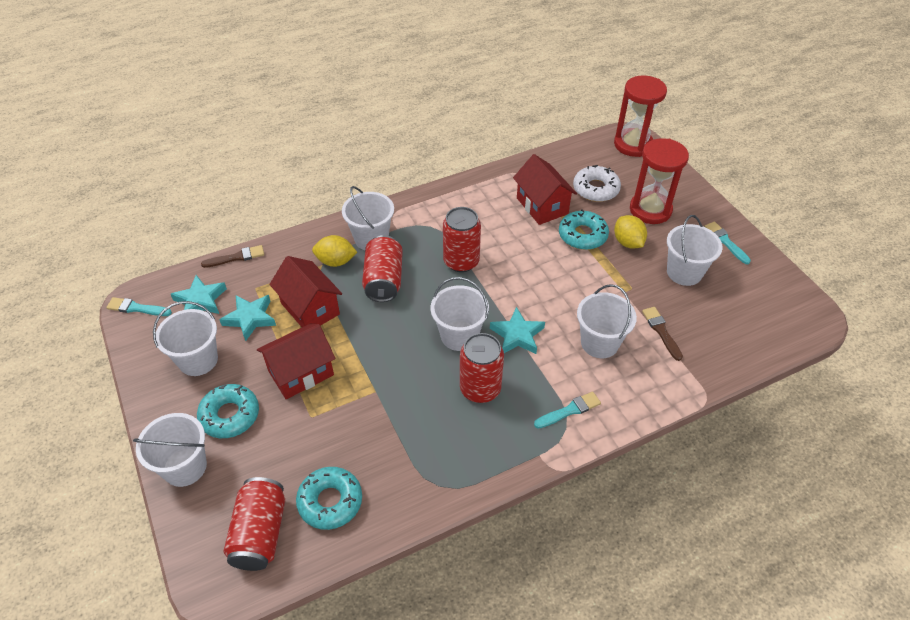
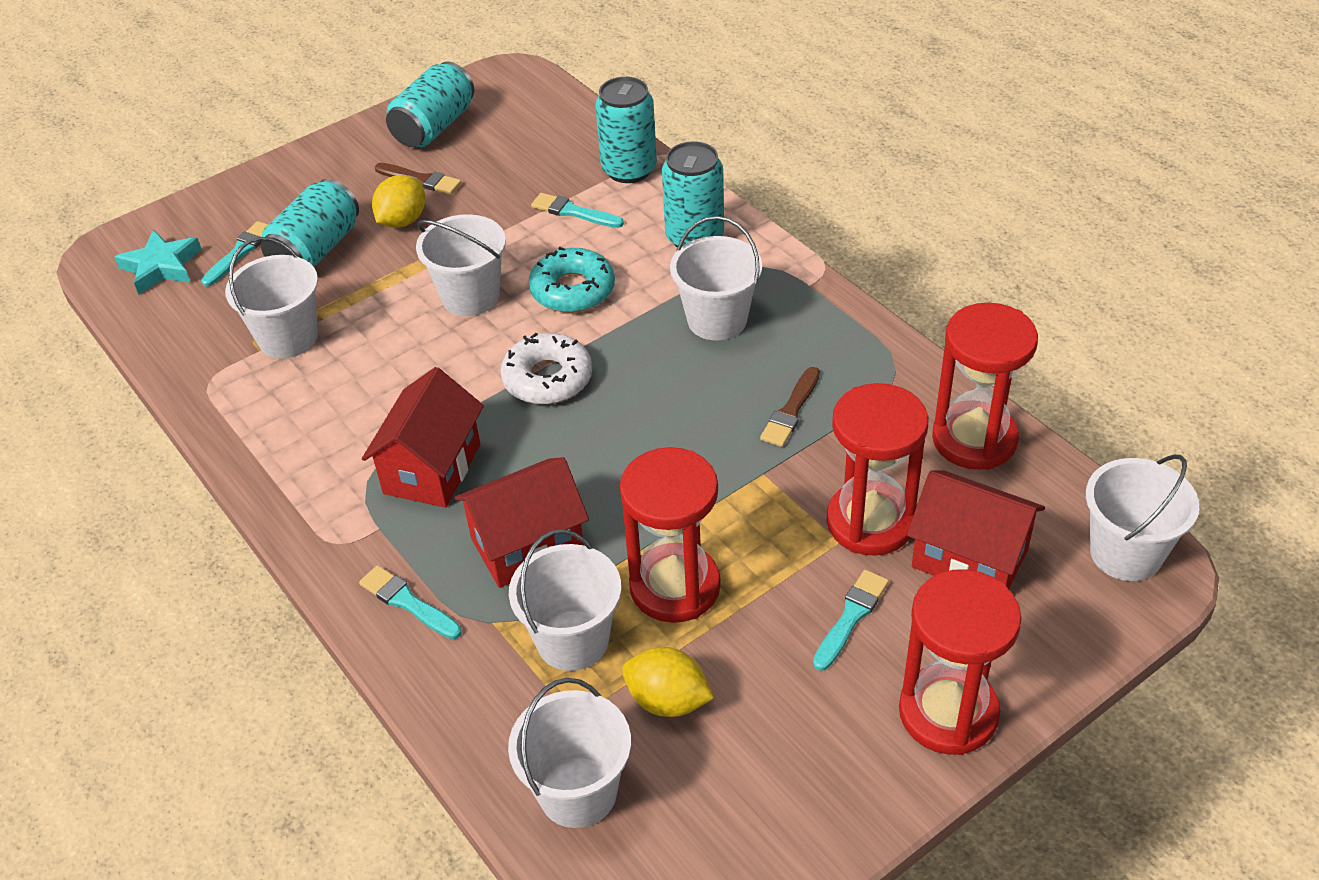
red can: 4 -> 0
red hourglass: 2 -> 4
turquoise brush: 3 -> 4
turquoise can: 0 -> 4
turquoise donut: 3 -> 1
turquoise star: 3 -> 1

